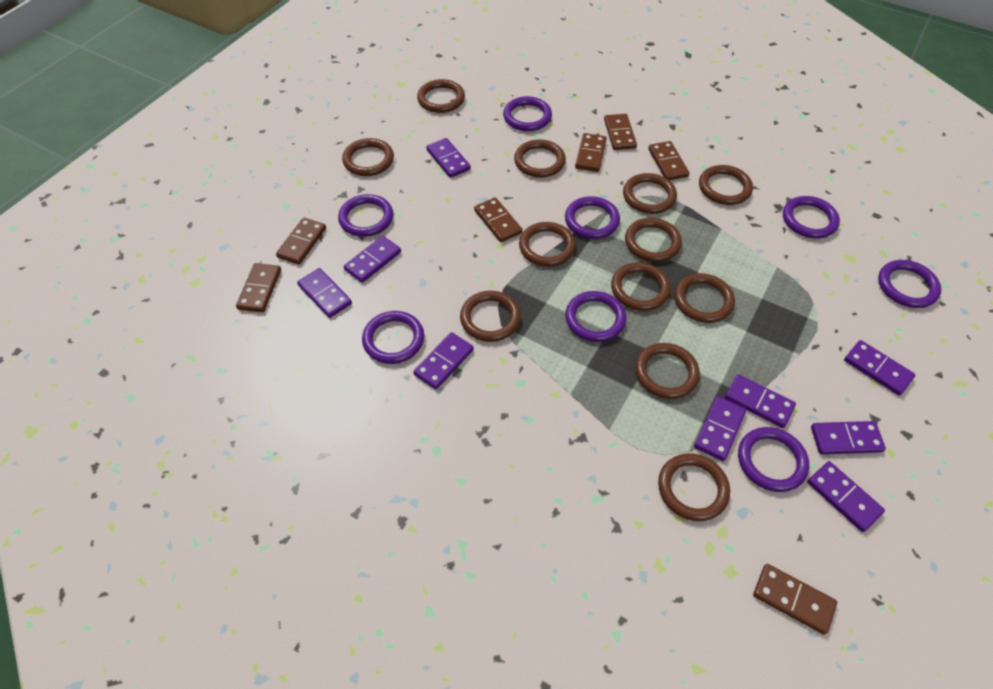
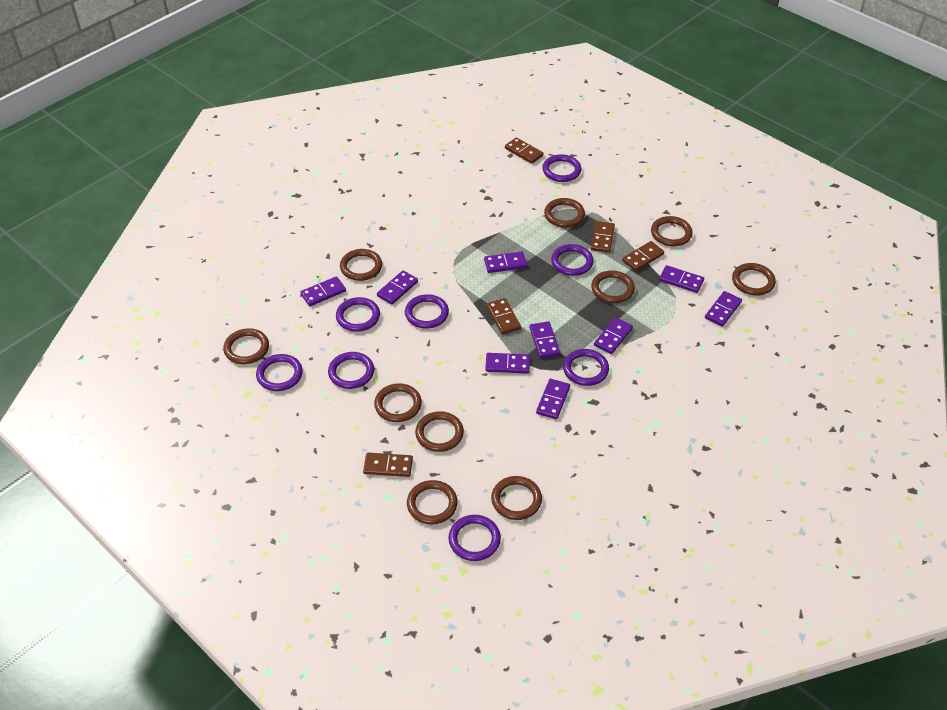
brown domino: 7 -> 5
brown ring: 12 -> 10

